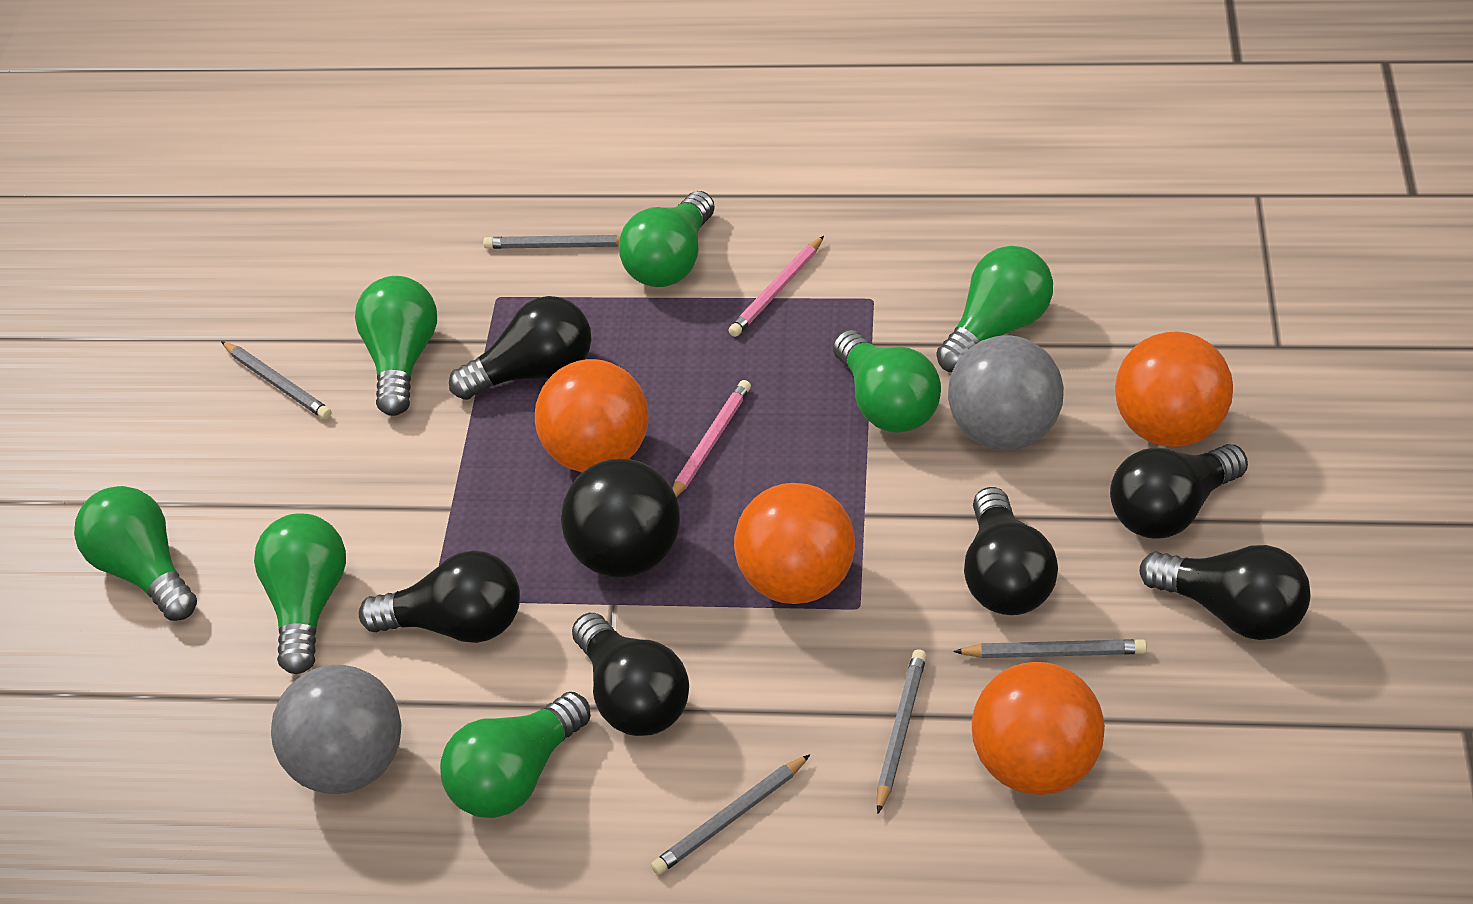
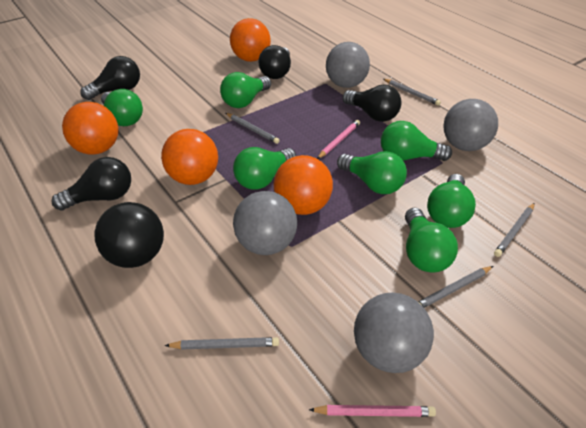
black light bulb: 6 -> 4
grey ball: 2 -> 4

